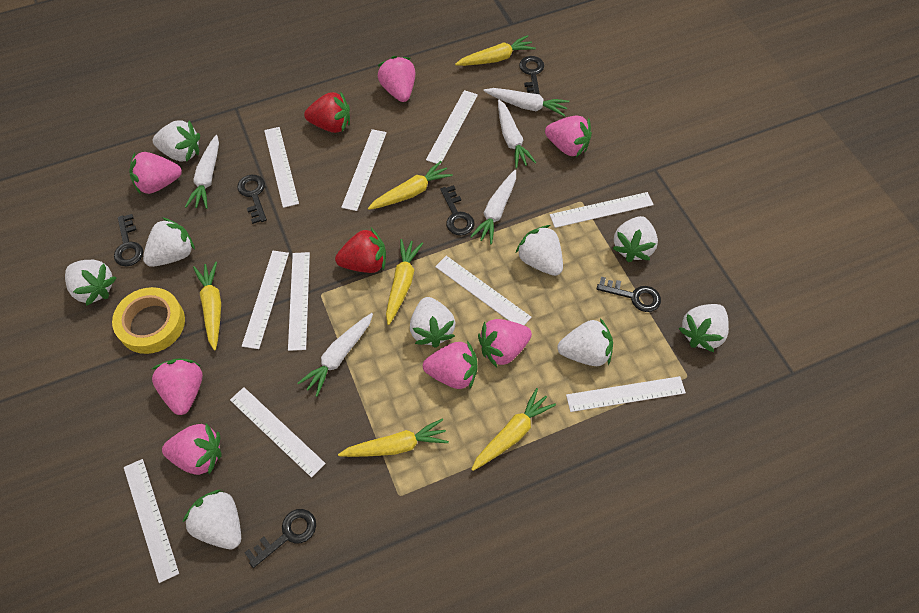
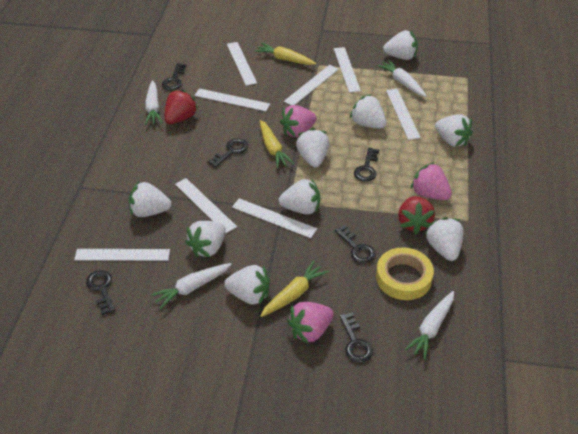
pink strawberry: 7 -> 3
white carrot: 5 -> 4
white ruler: 10 -> 8
yellow carrot: 6 -> 3

